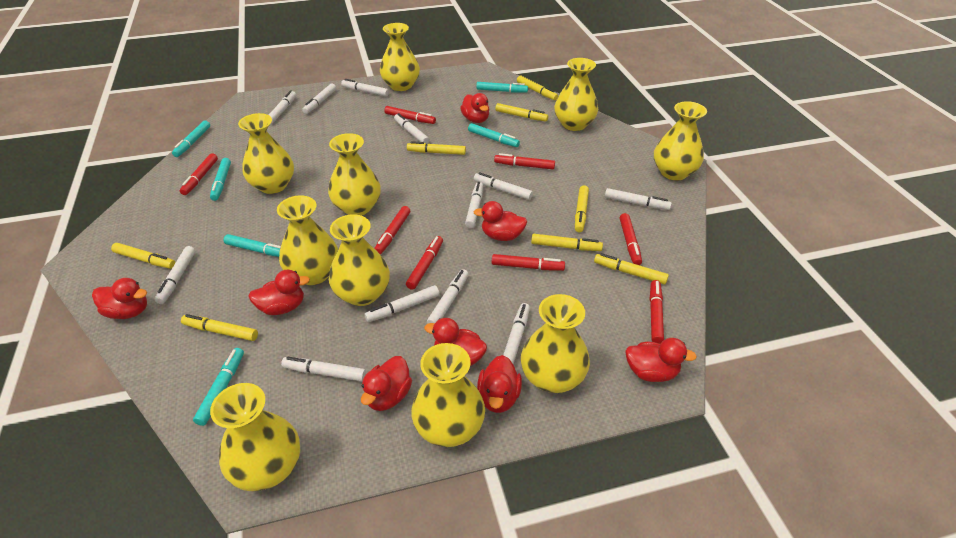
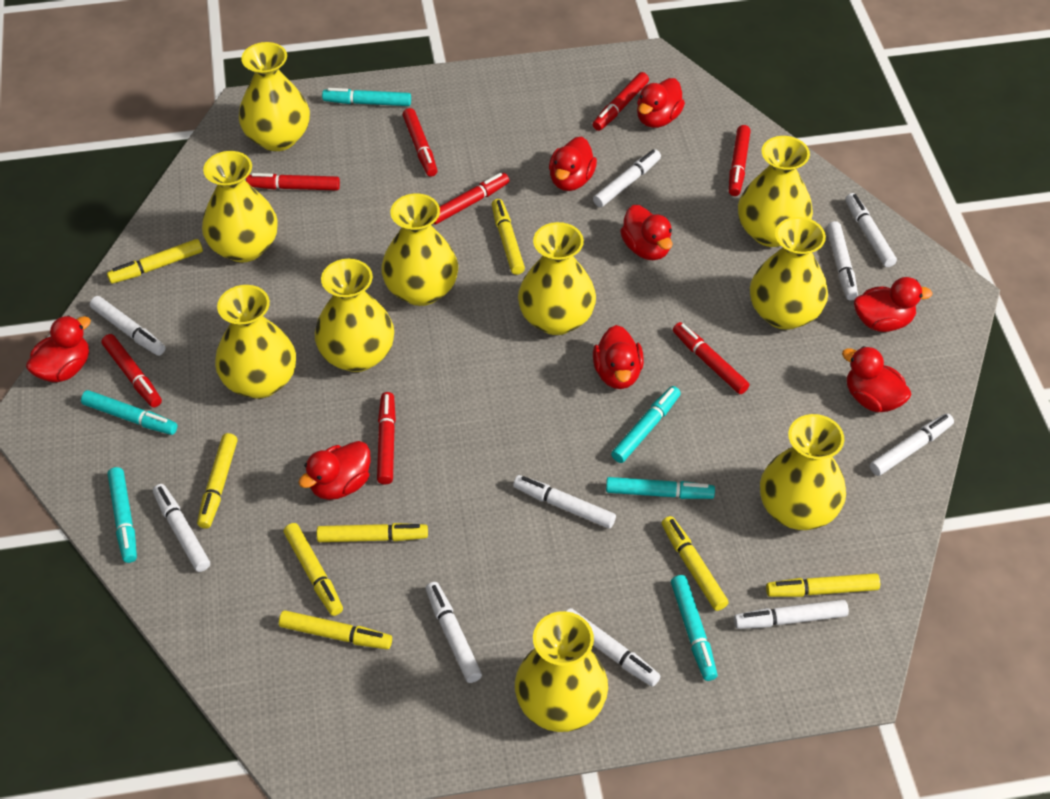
white marker: 12 -> 10

